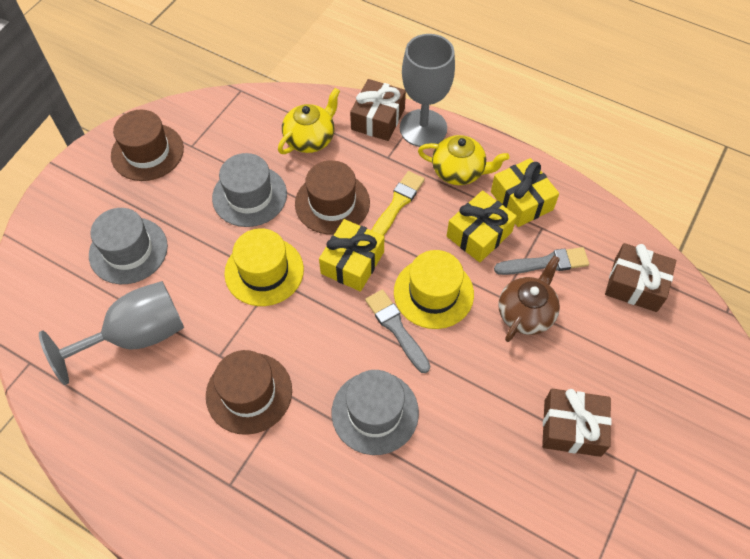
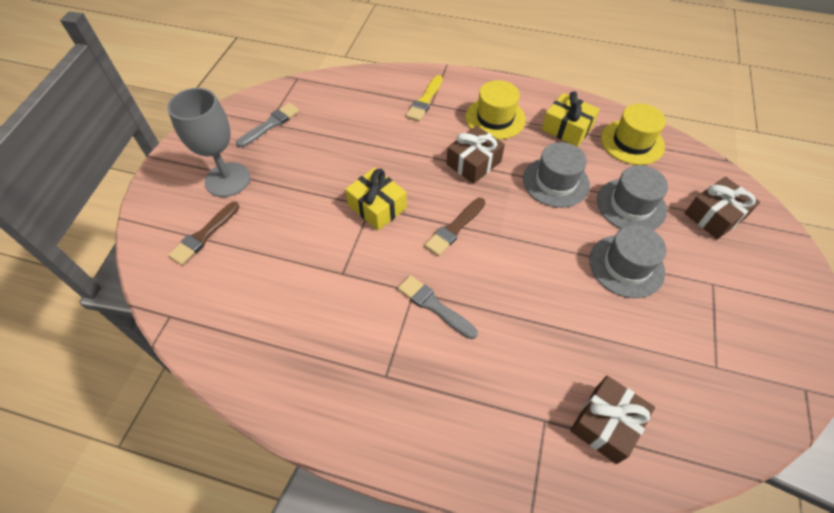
brown brush: 0 -> 2
brown hat: 3 -> 0
brown teapot: 1 -> 0
grey goblet: 2 -> 1
yellow gift: 3 -> 2
yellow teapot: 2 -> 0

